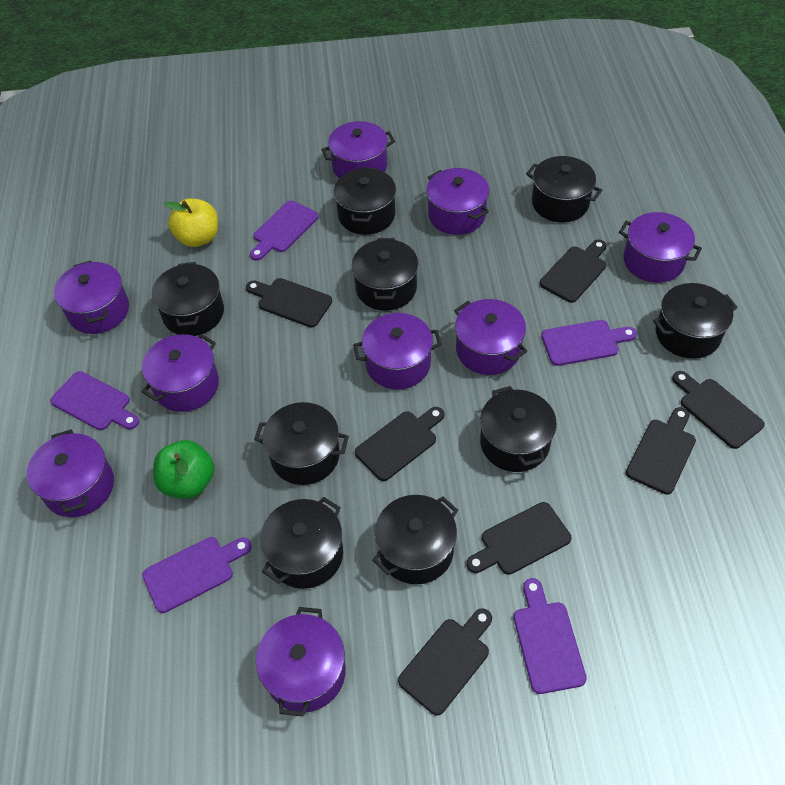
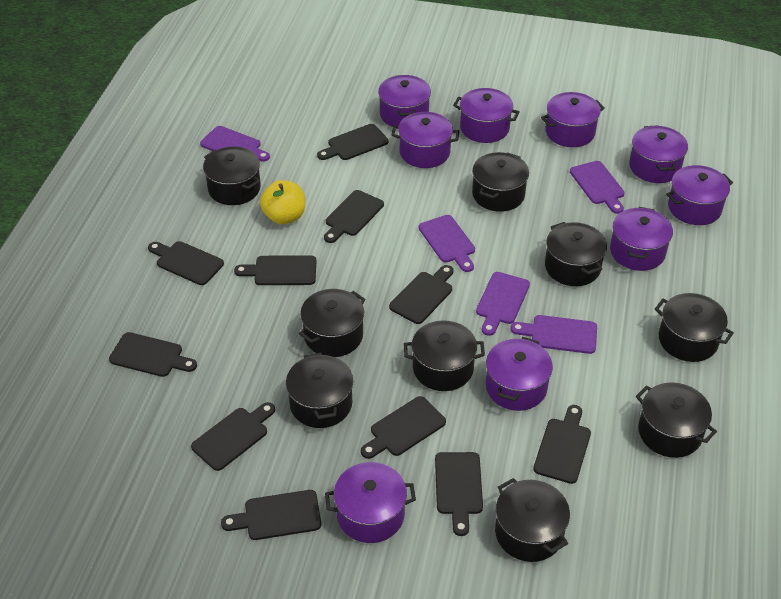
black cutting board: 7 -> 11
green apple: 1 -> 0

